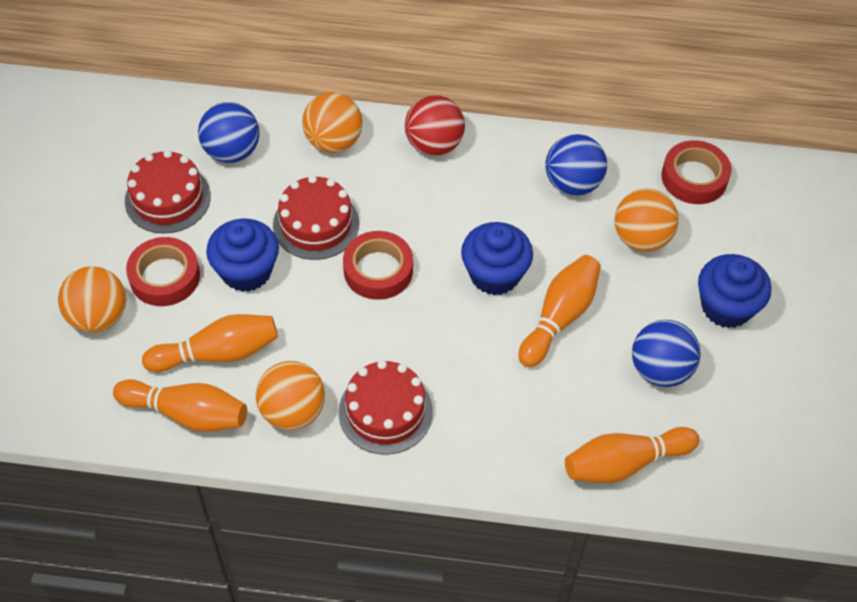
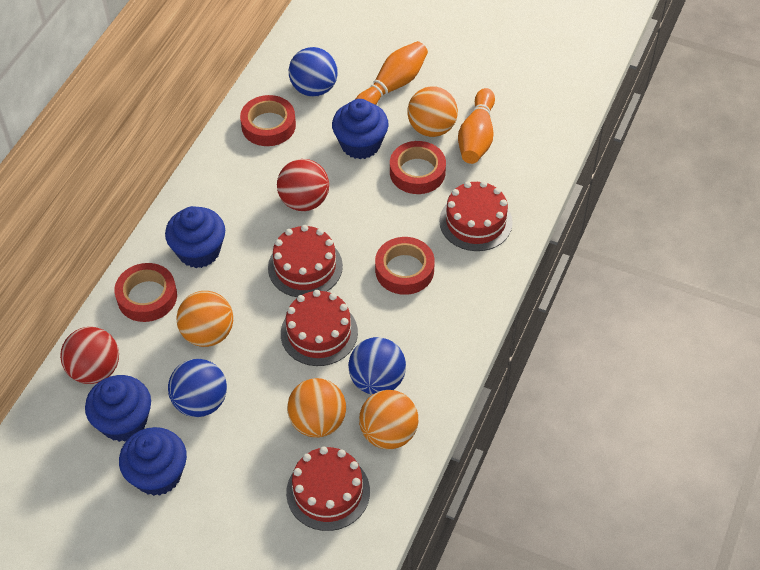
blue cupcake: 3 -> 4
orange bowling pin: 4 -> 2
red ball: 1 -> 2
red cake: 3 -> 4
red tape: 3 -> 4

